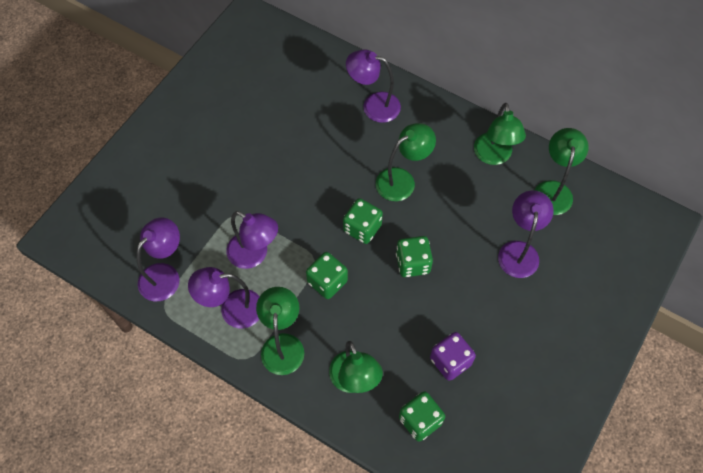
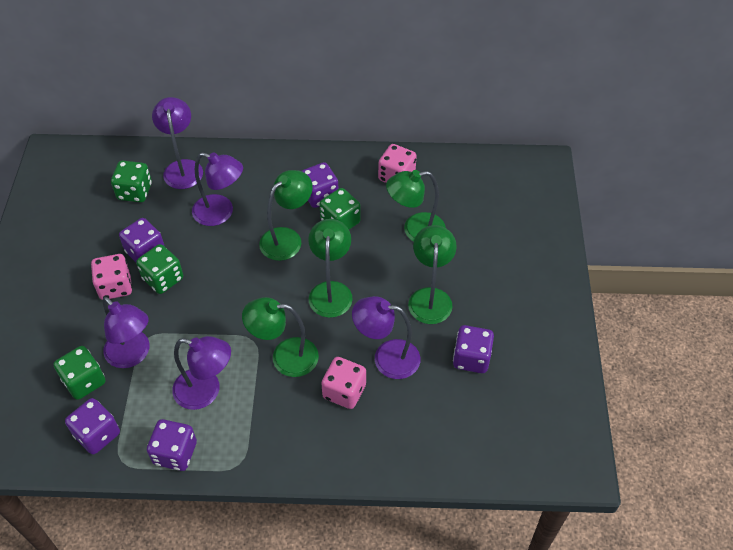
pink dice: 0 -> 3
purple dice: 1 -> 5

